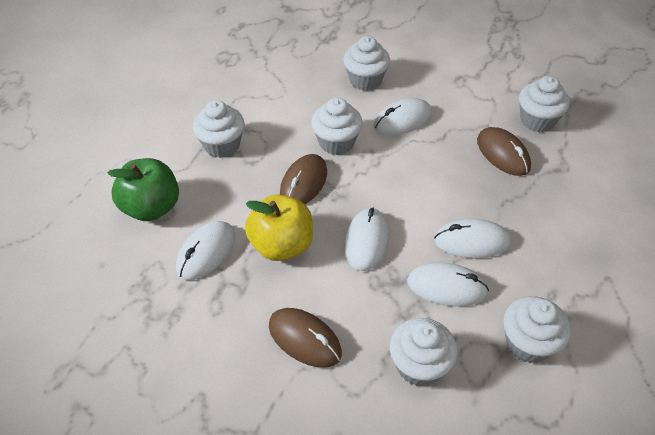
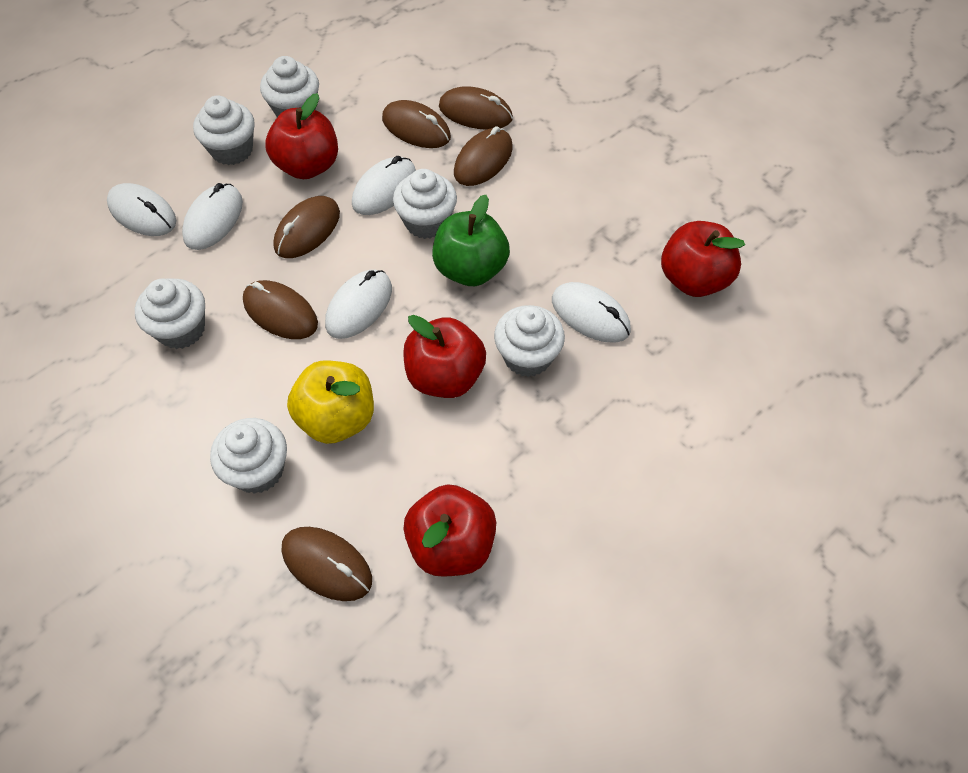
brown mouse: 3 -> 6
red apple: 0 -> 4

